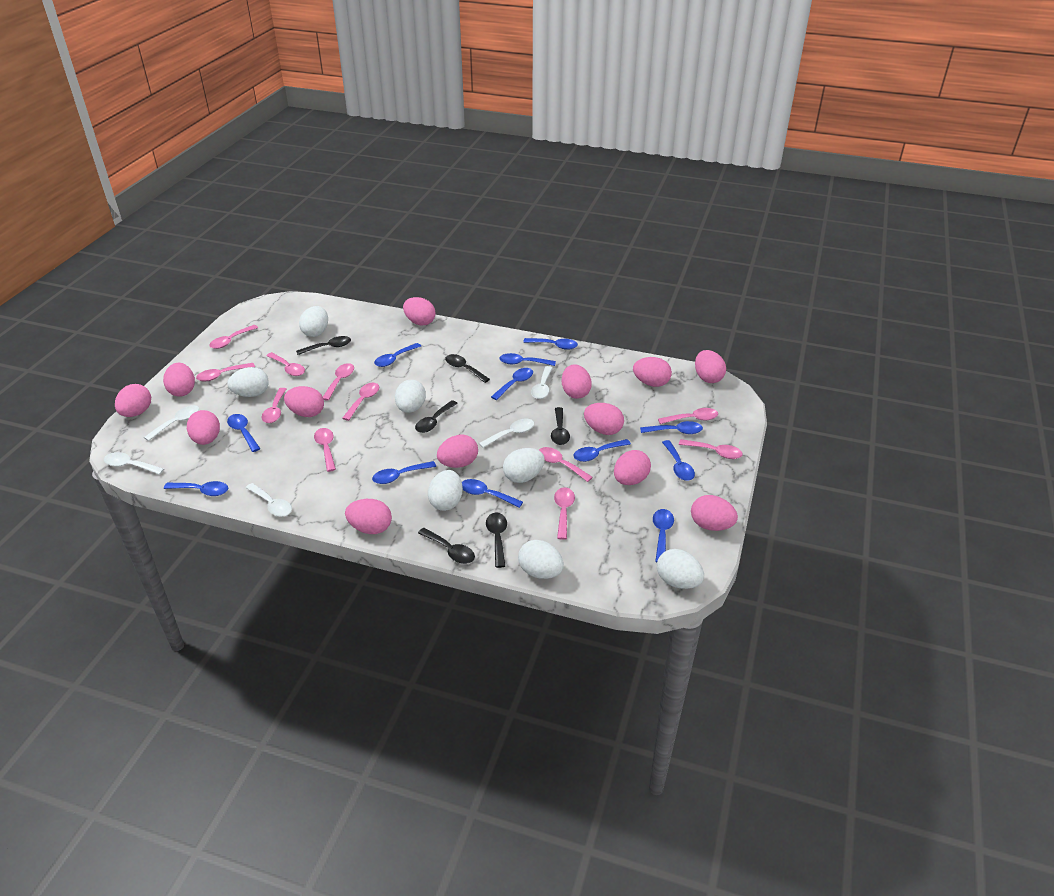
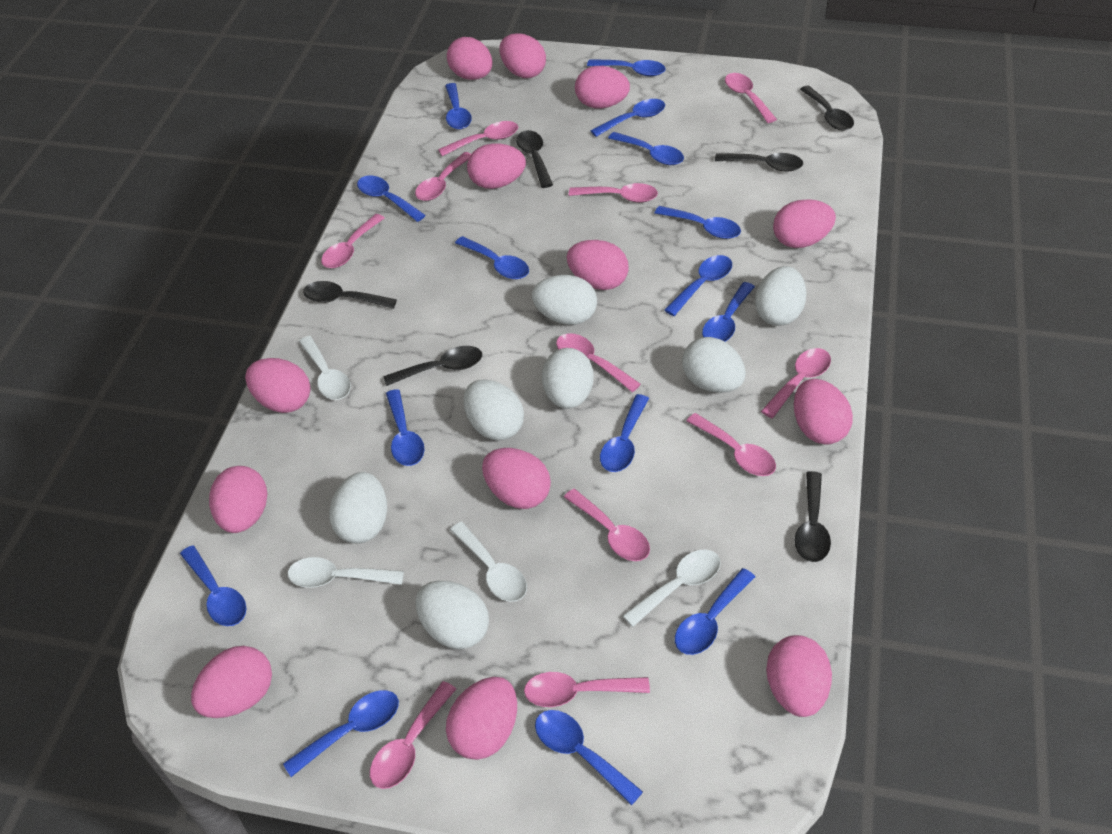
blue spoon: 12 -> 15
white spoon: 5 -> 4

